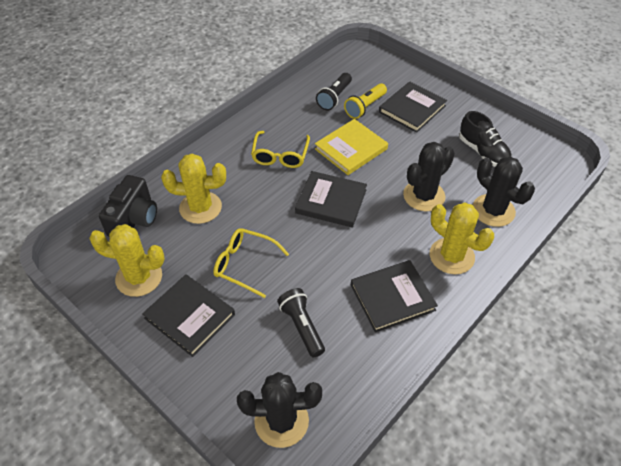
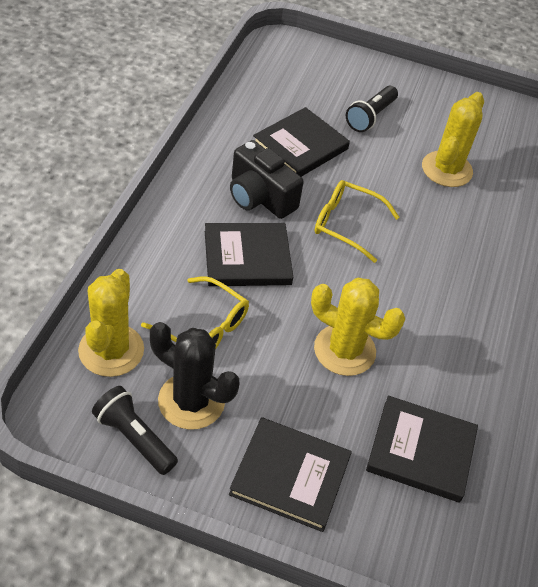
black cactus: 3 -> 1
black shoe: 1 -> 0
yellow book: 1 -> 0
yellow flashlight: 1 -> 0

